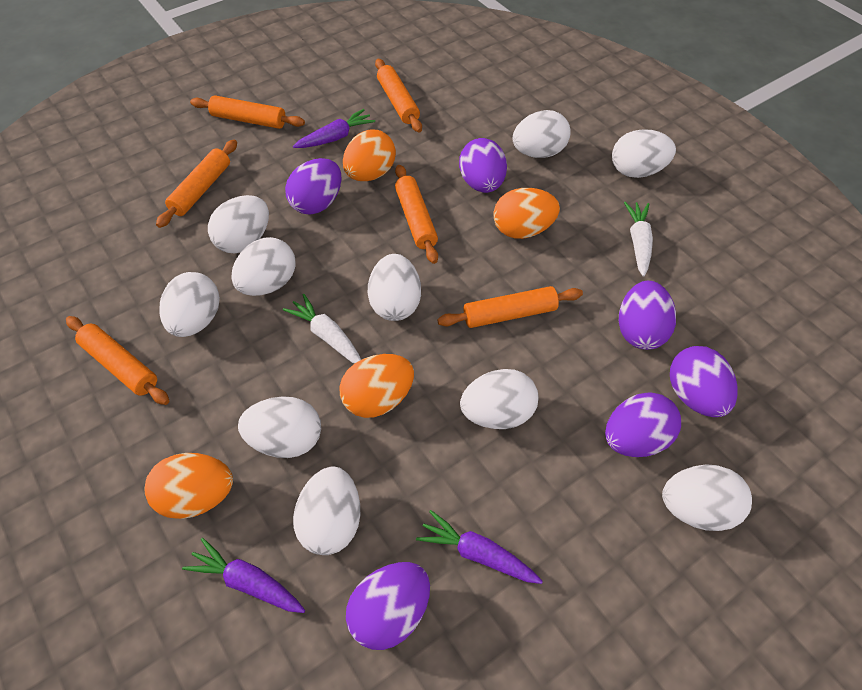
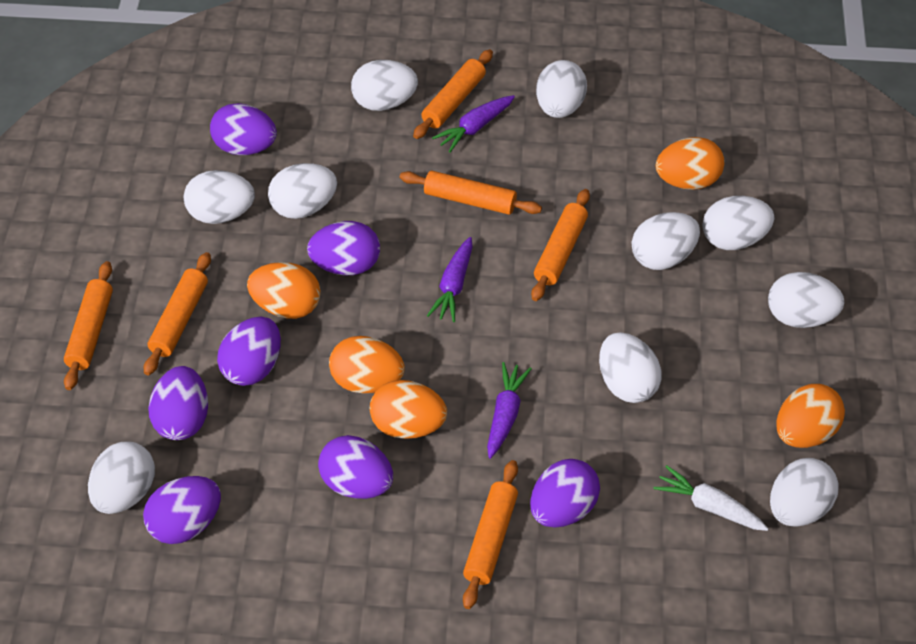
orange egg: 4 -> 5
purple egg: 6 -> 7
white carrot: 2 -> 1

